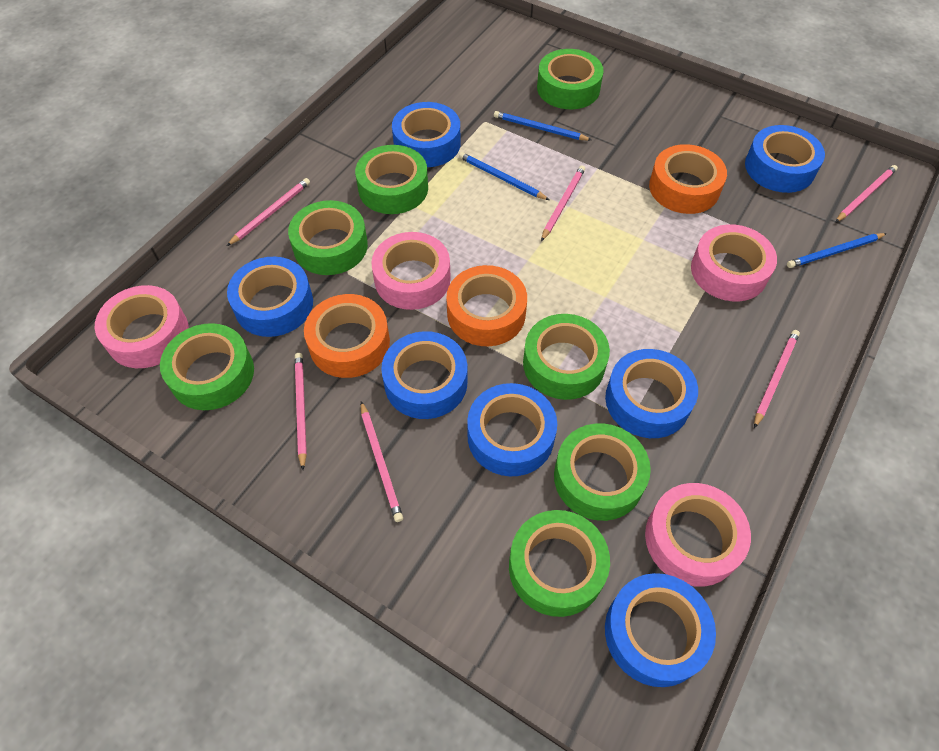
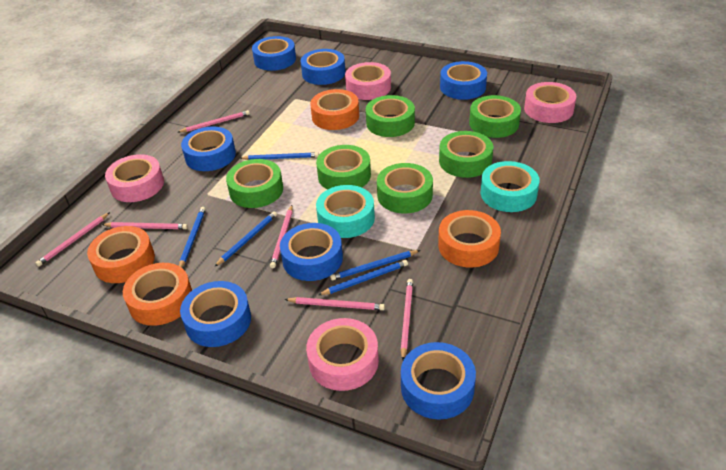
blue pencil: 3 -> 5
green tape: 7 -> 6
orange tape: 3 -> 4
turquoise tape: 0 -> 2

